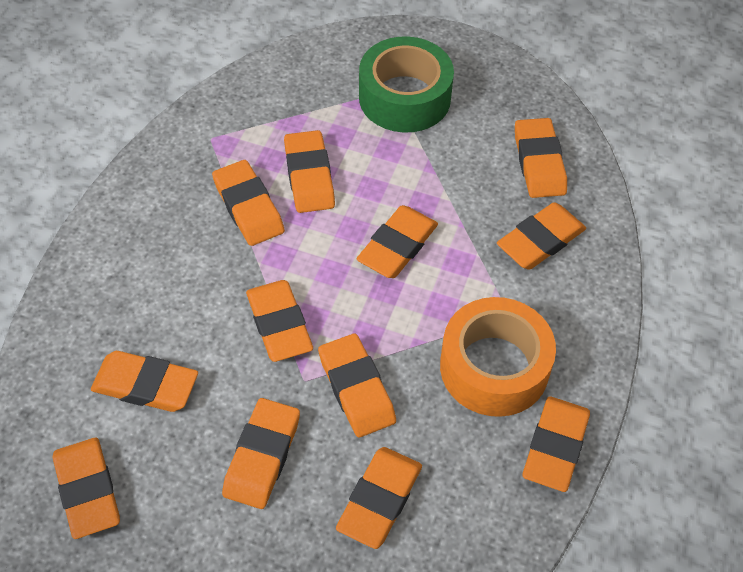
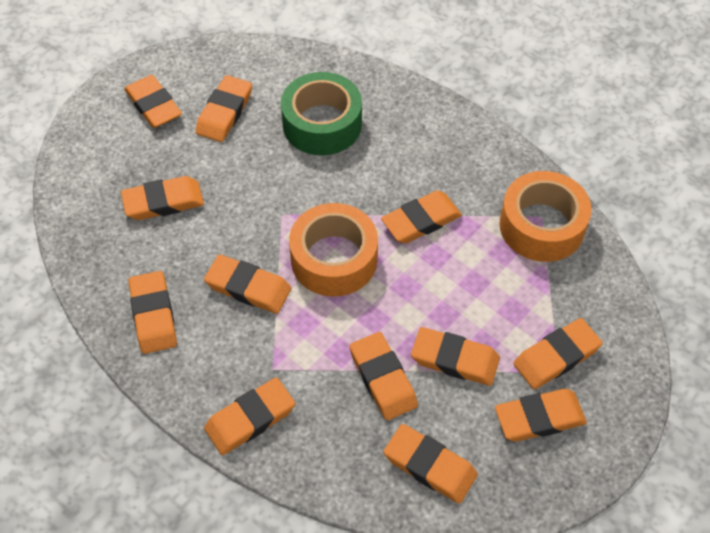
orange tape: 1 -> 2

